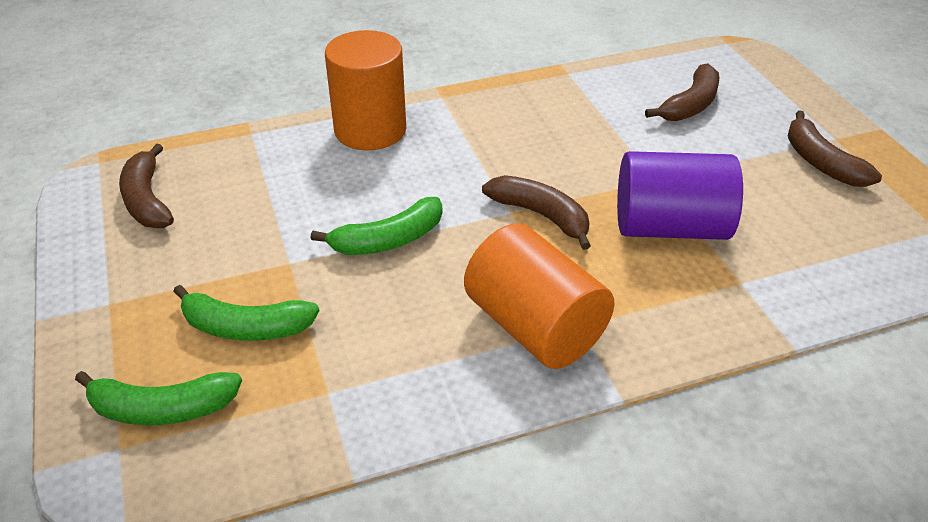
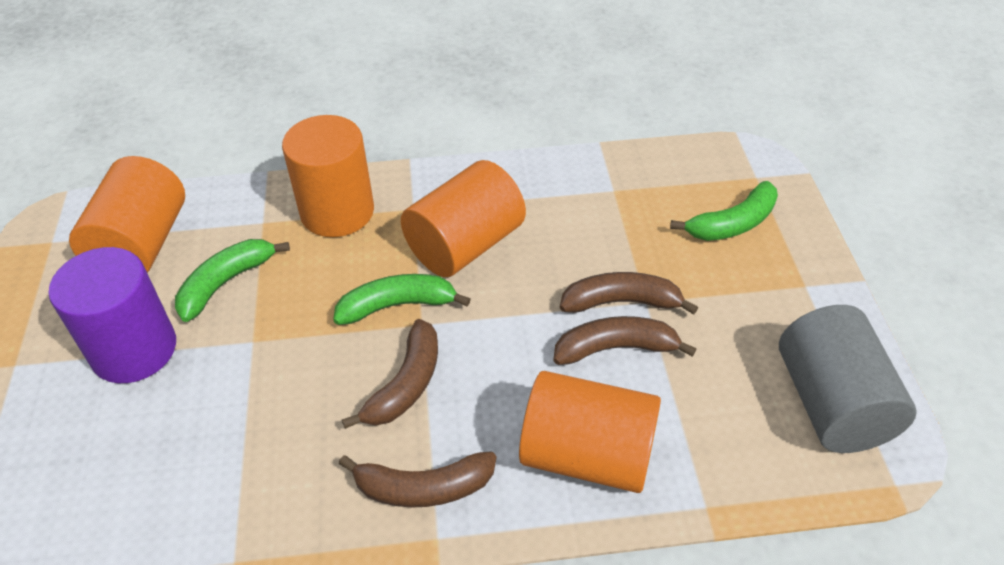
grey cylinder: 0 -> 1
orange cylinder: 2 -> 4

